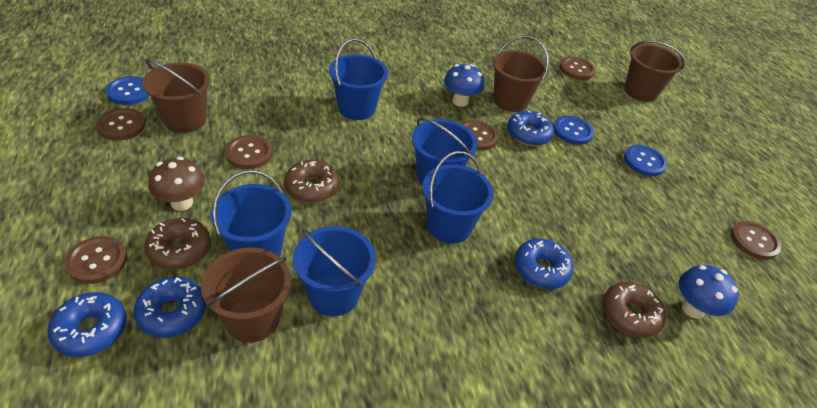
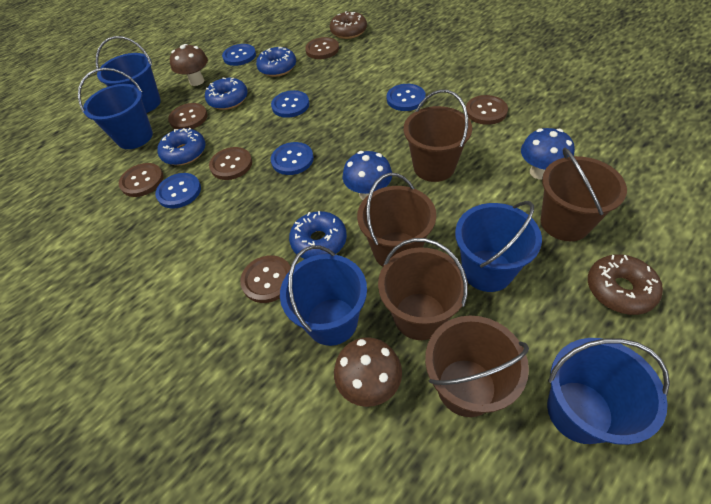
blue button: 3 -> 5
brown bucket: 4 -> 5
brown donut: 3 -> 2
brown mushroom: 1 -> 2

